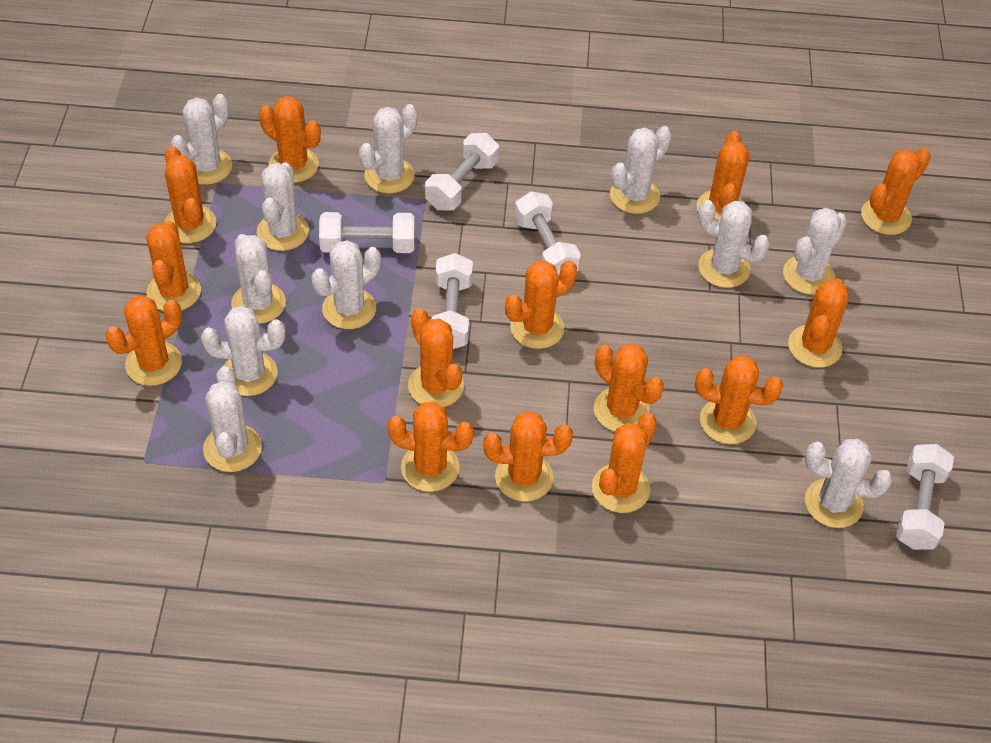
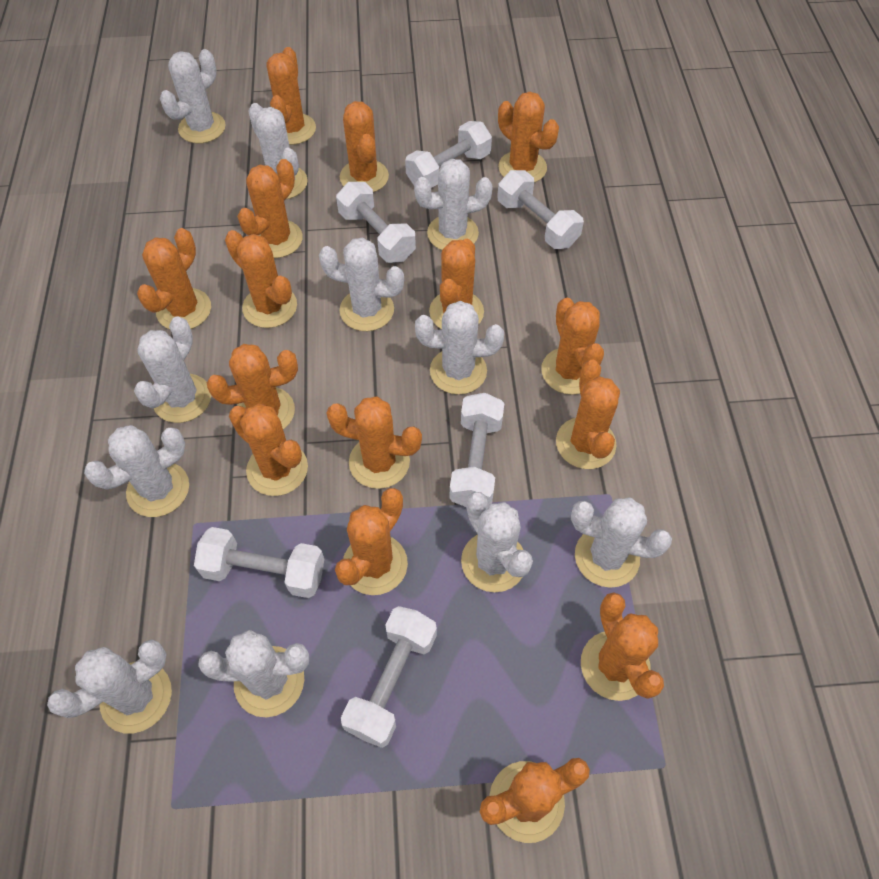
orange cactus: 14 -> 15
white dumbbell: 5 -> 6

